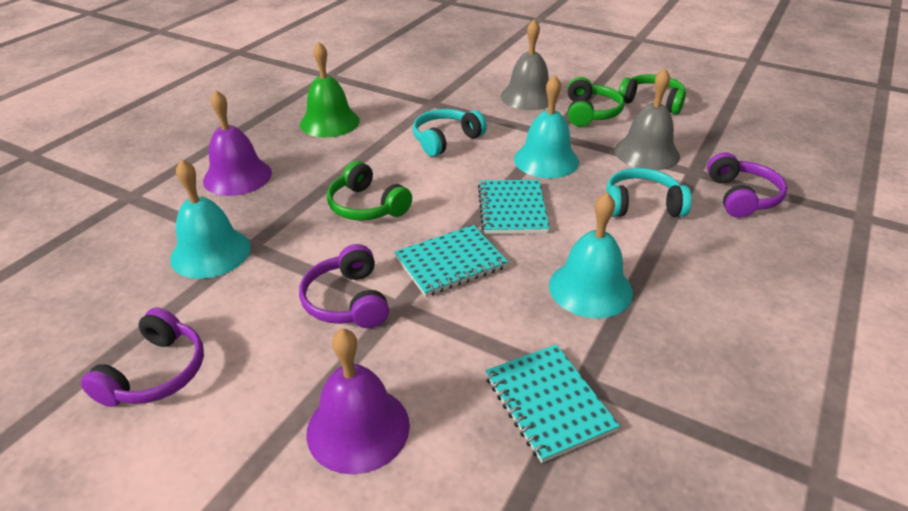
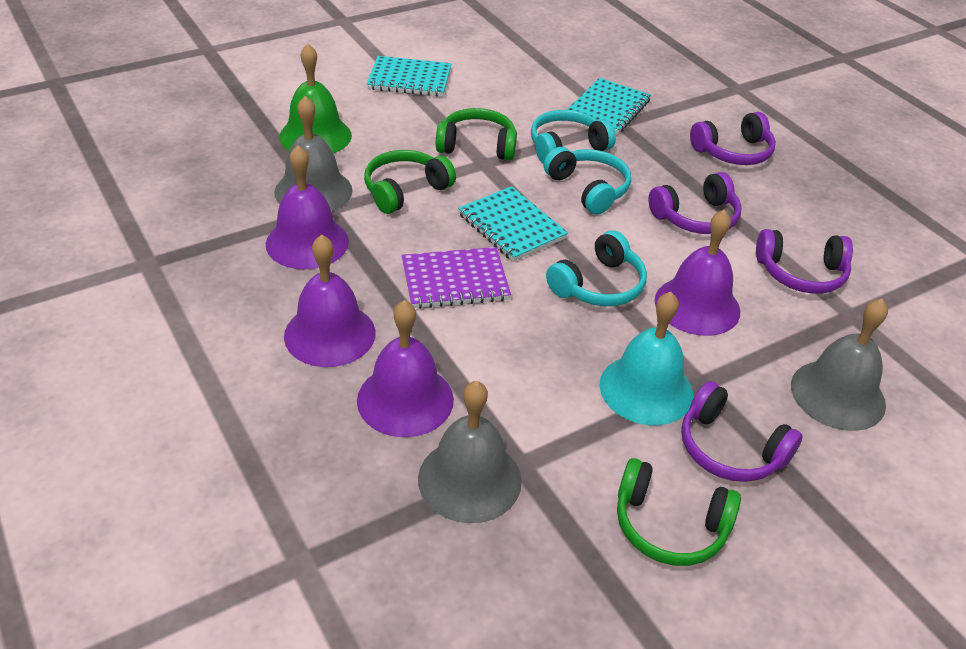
grey bell: 2 -> 3
purple bell: 2 -> 4
purple headphones: 3 -> 4
purple notebook: 0 -> 1
turquoise bell: 3 -> 1
turquoise headphones: 2 -> 3

